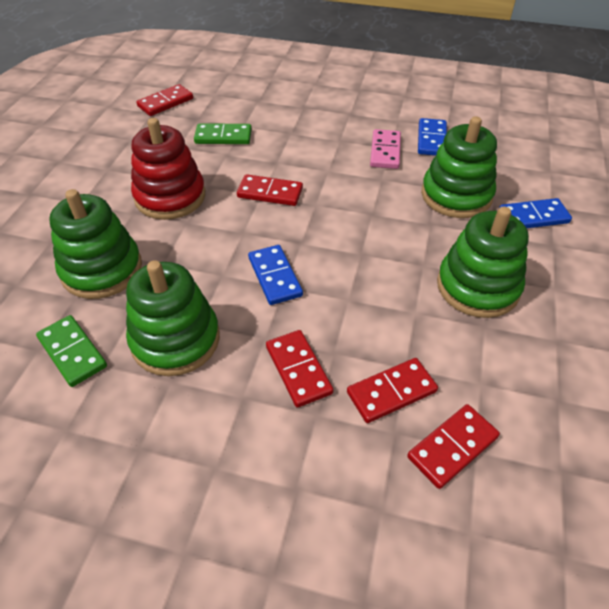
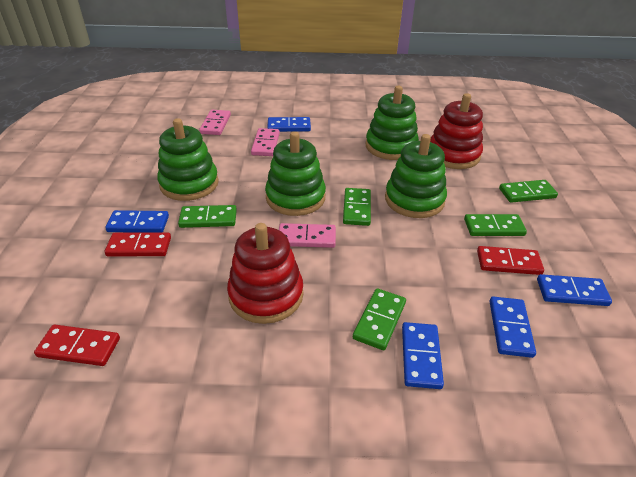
blue domino: 3 -> 5
green domino: 2 -> 5
pink domino: 1 -> 3
red domino: 5 -> 3
red stacking toy: 1 -> 2

